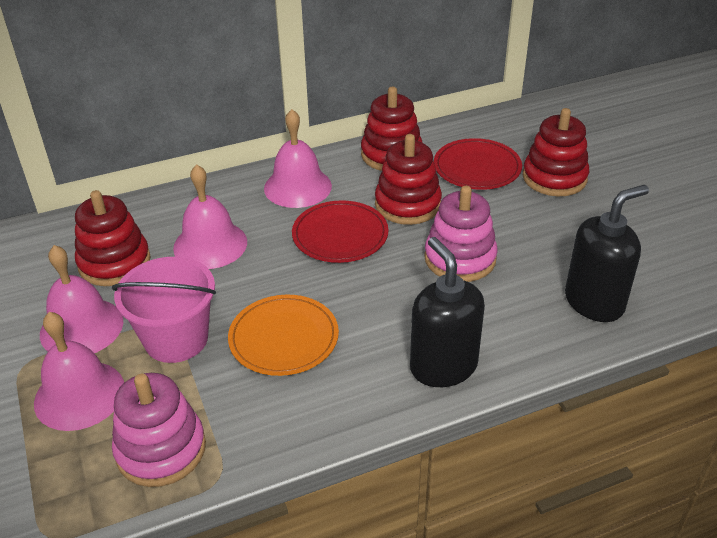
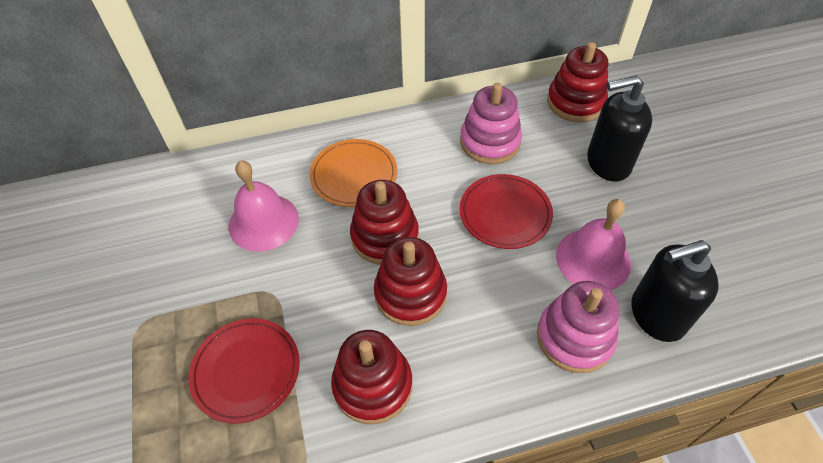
pink bell: 4 -> 2
pink bucket: 1 -> 0

